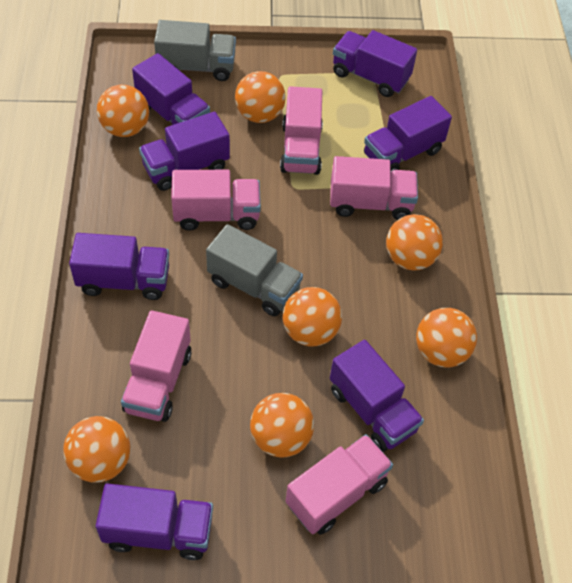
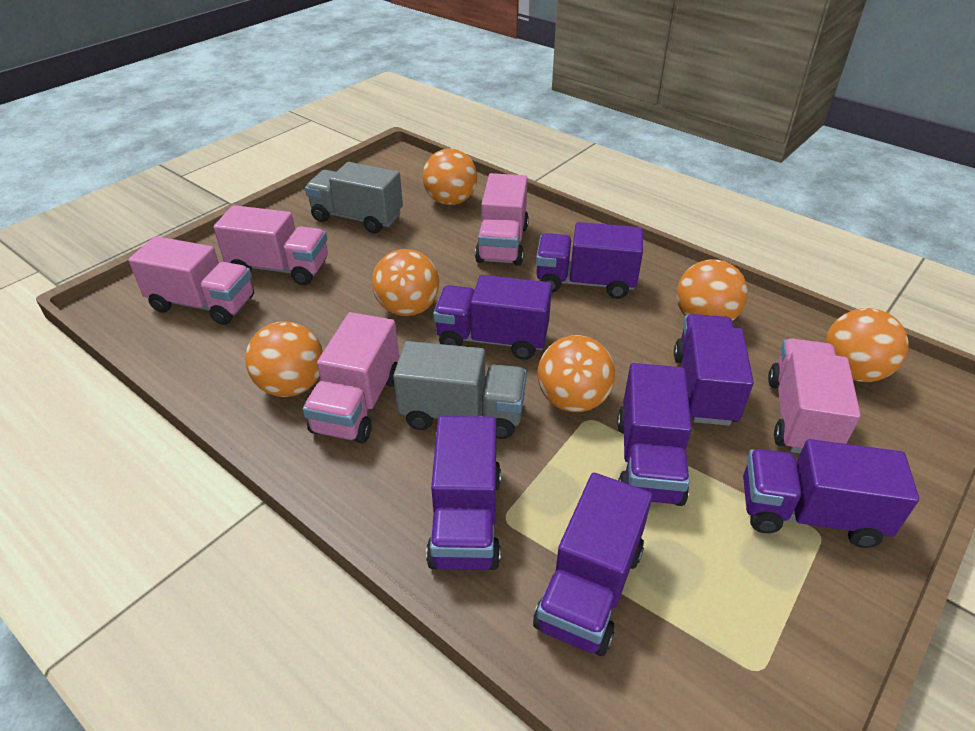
orange ball: 7 -> 6

